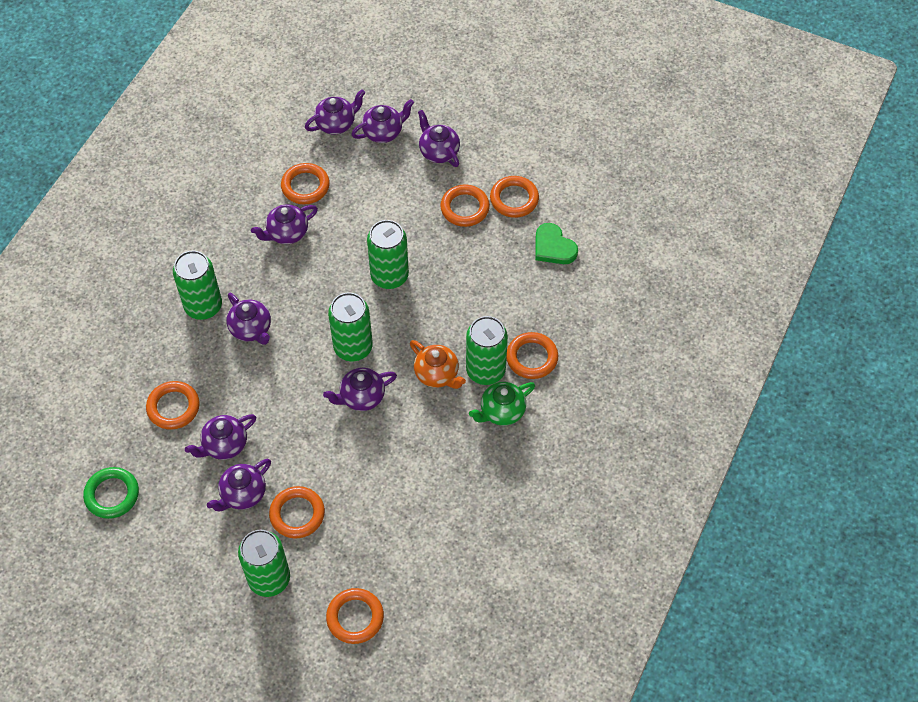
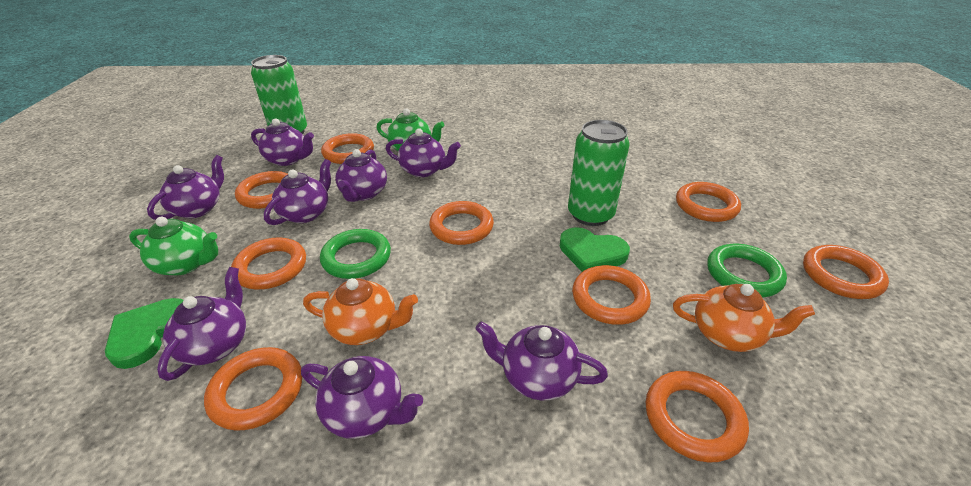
green can: 5 -> 2
green heart: 1 -> 2
green ring: 1 -> 2
green teapot: 1 -> 2
orange ring: 7 -> 9
orange teapot: 1 -> 2

